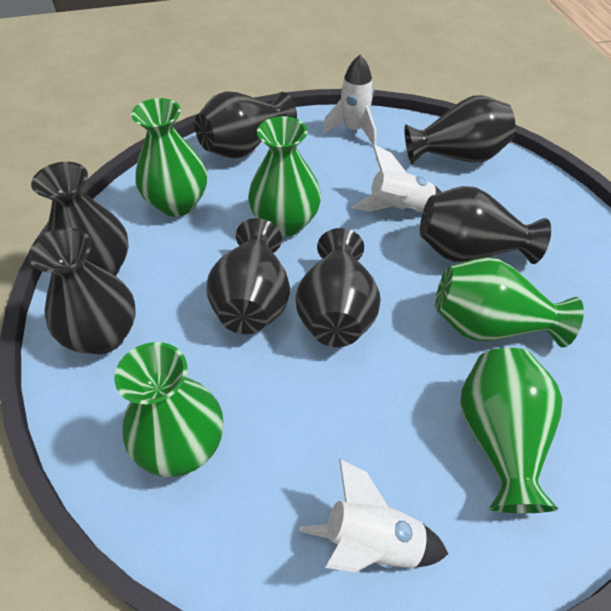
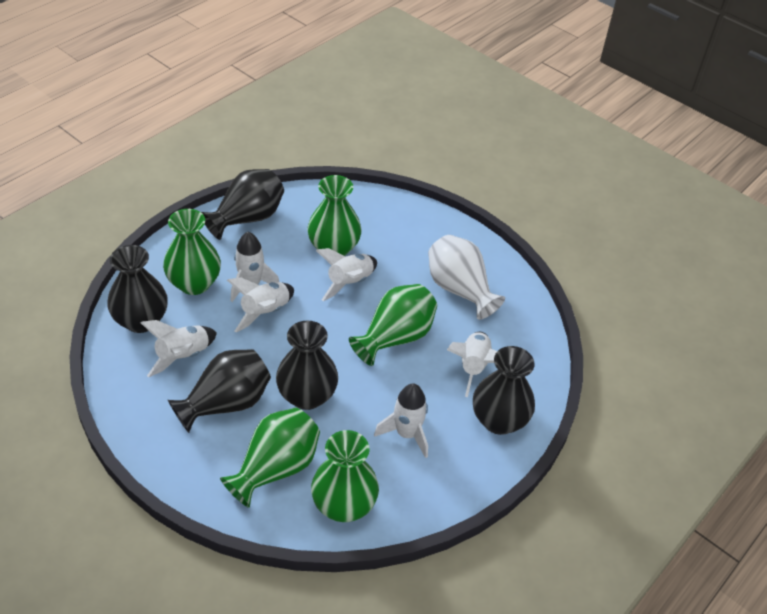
black vase: 7 -> 5
white rocket: 3 -> 6
white vase: 0 -> 1

